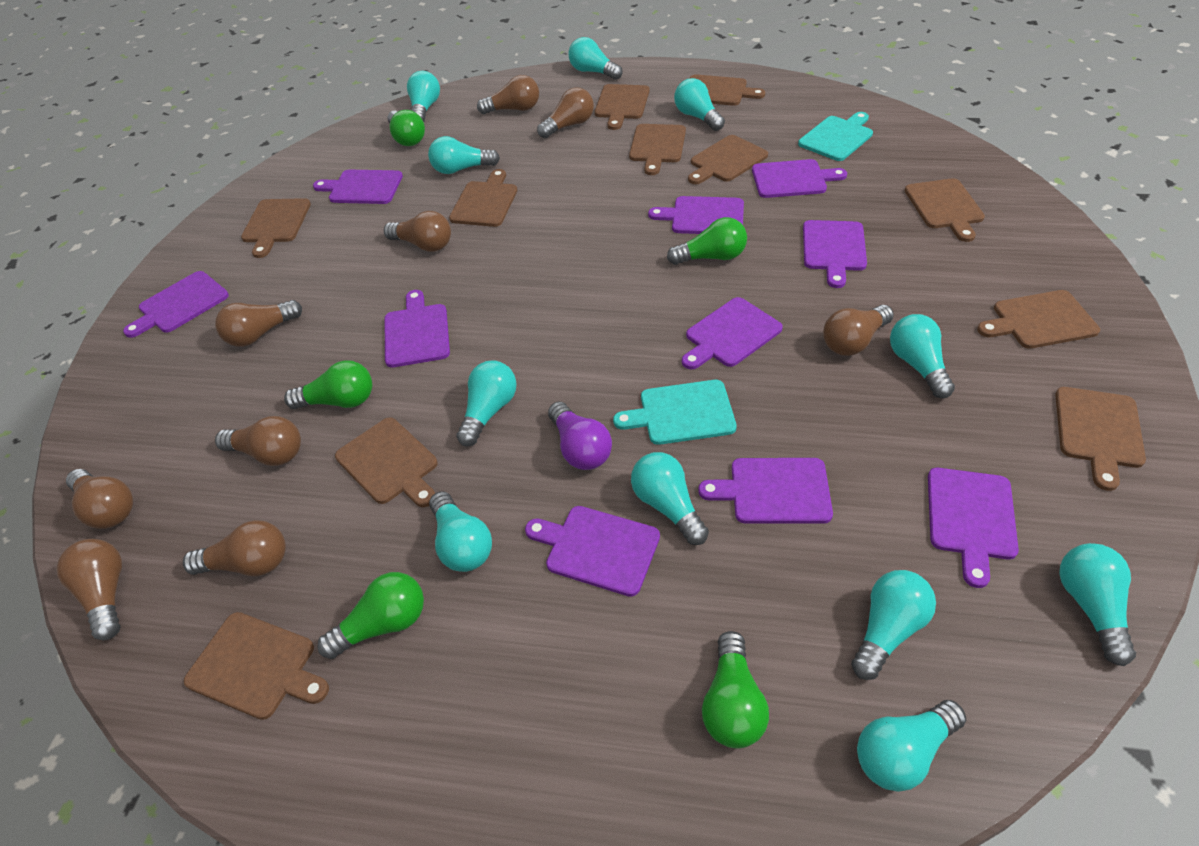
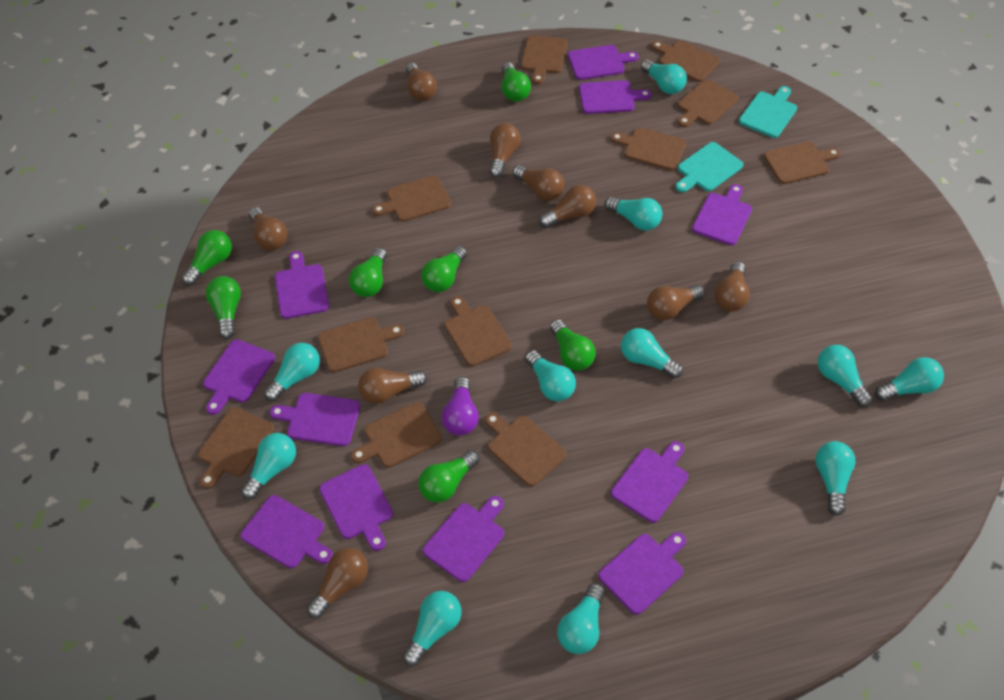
green light bulb: 5 -> 7
purple cutting board: 10 -> 11

